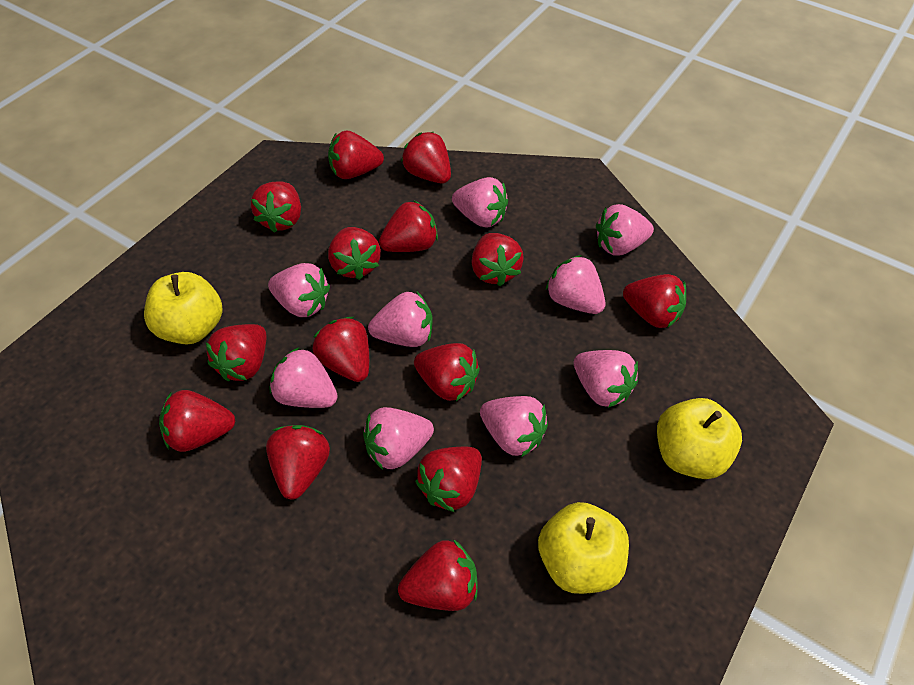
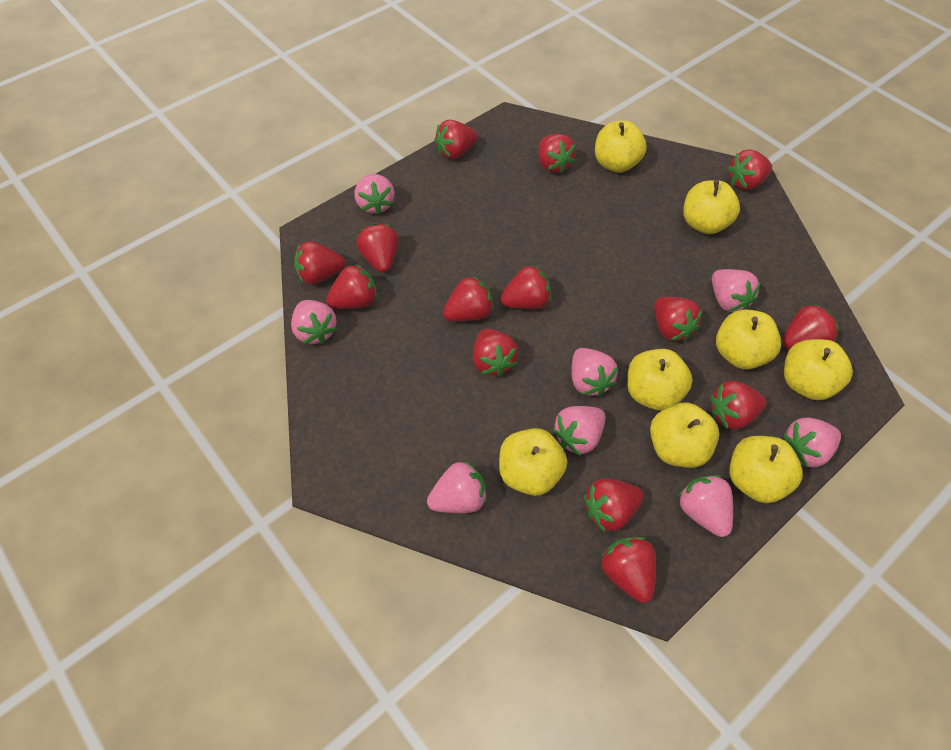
pink strawberry: 9 -> 8
yellow apple: 3 -> 8

